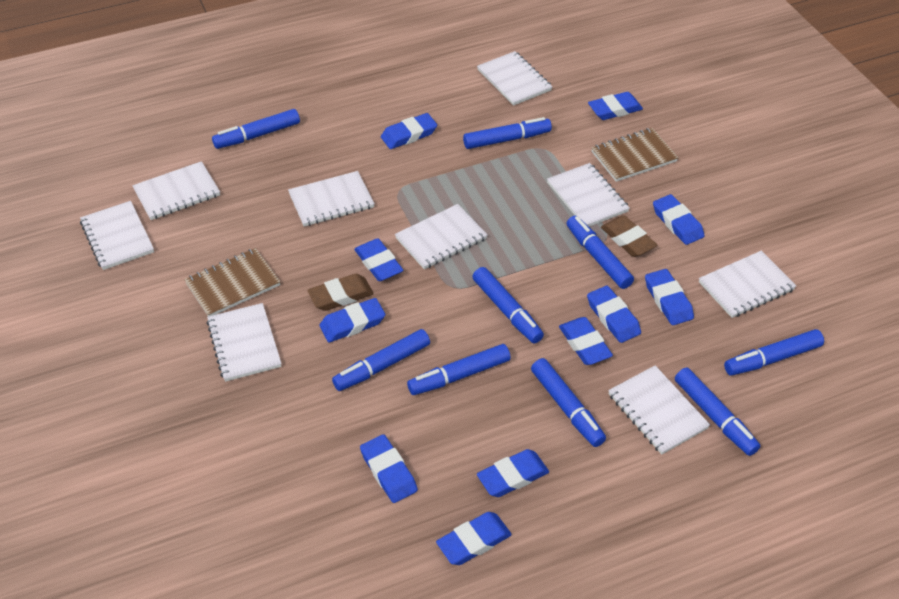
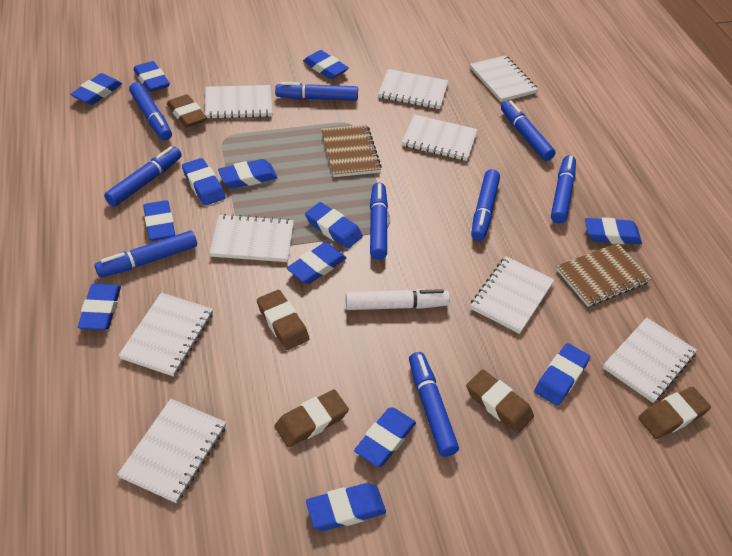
blue eraser: 11 -> 13
brown eraser: 2 -> 5
white marker: 0 -> 1

